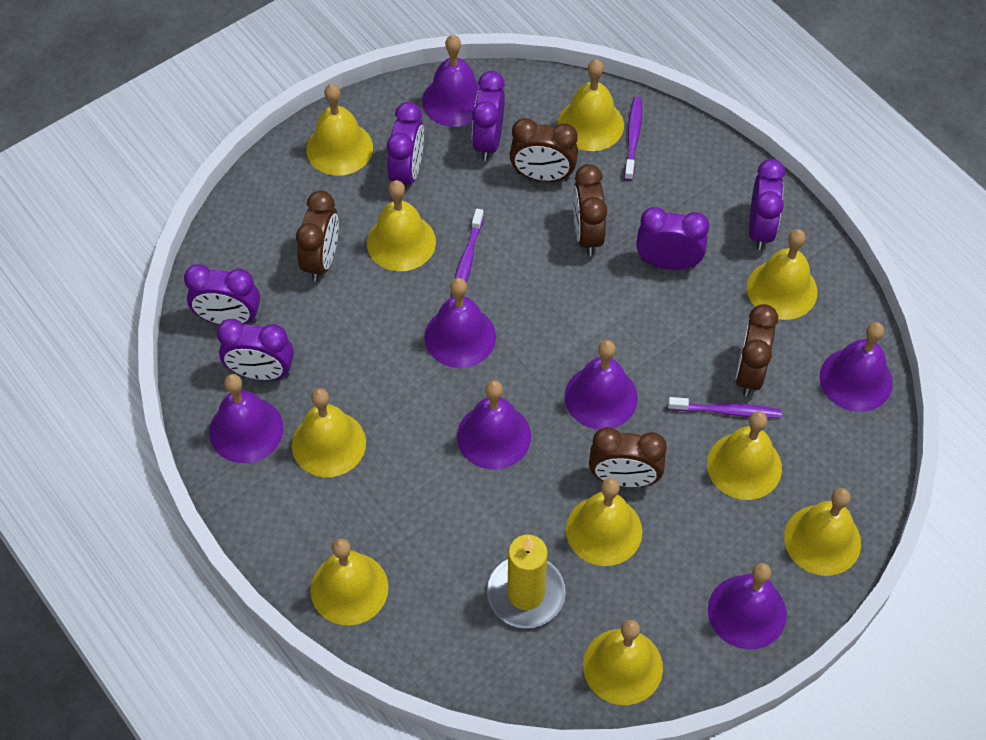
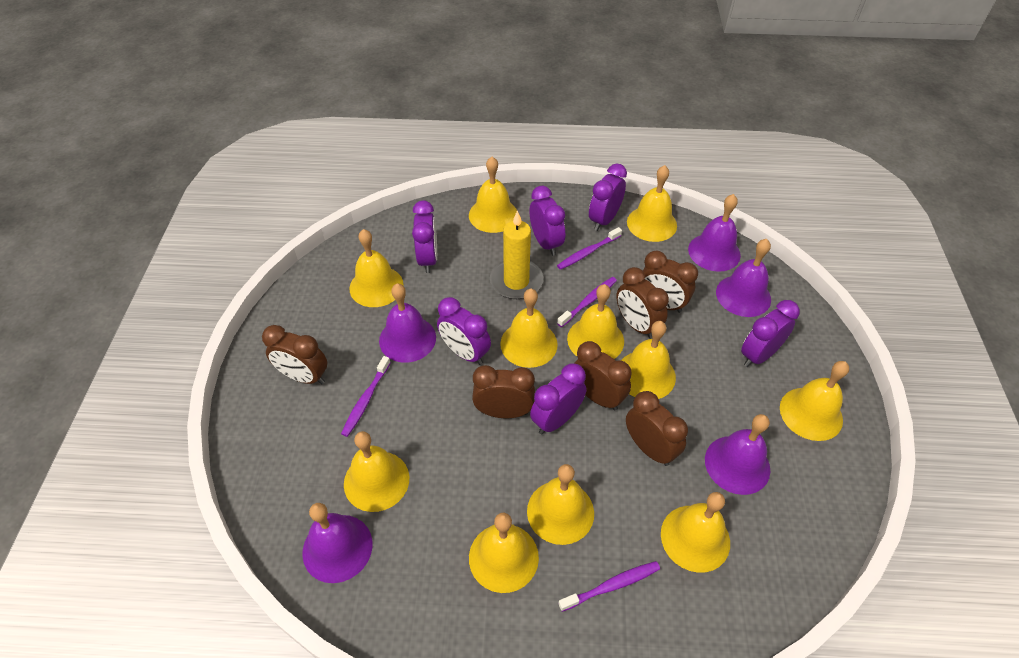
brown clock: 5 -> 6
purple bell: 7 -> 5
purple toothbrush: 3 -> 4
yellow bell: 10 -> 11

